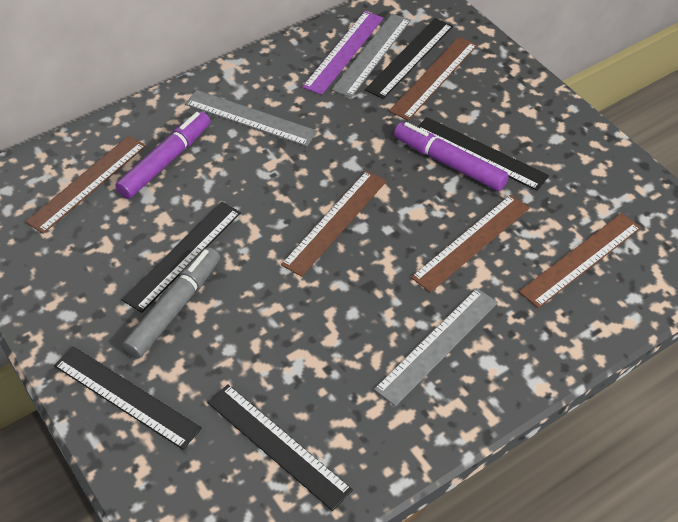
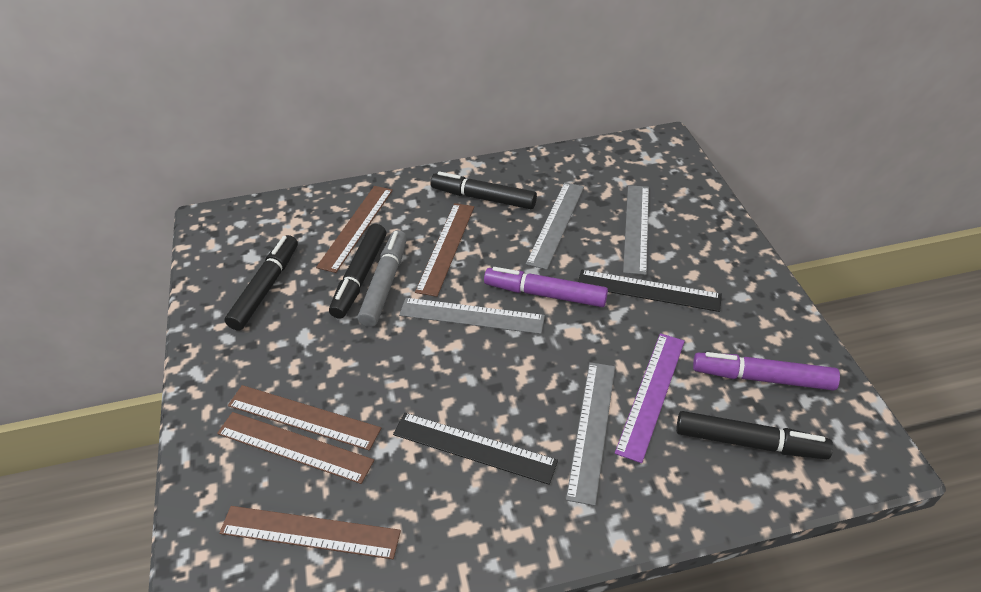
black marker: 0 -> 4
black ruler: 5 -> 2
grey ruler: 3 -> 4

